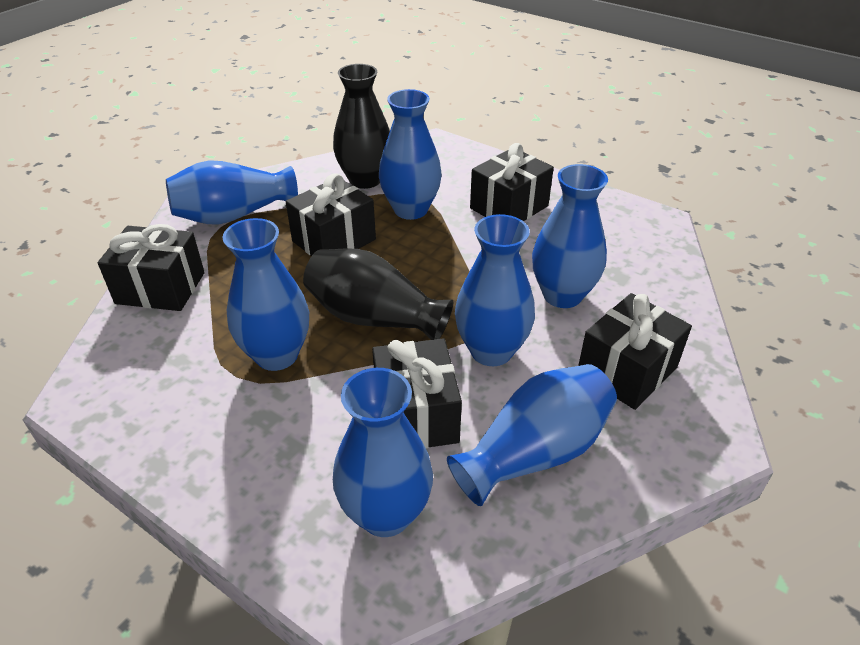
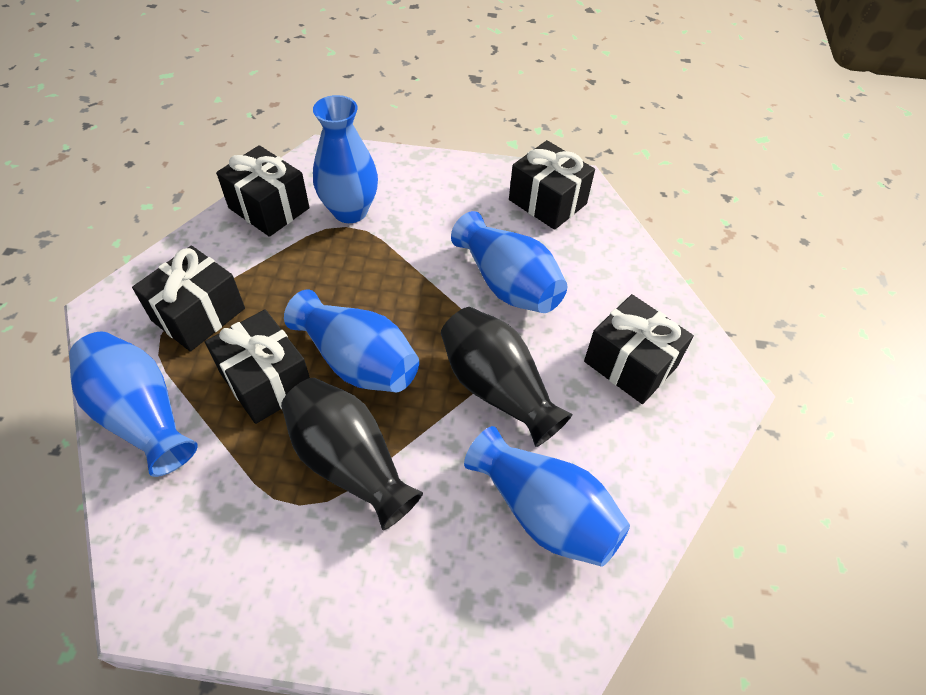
blue vase: 7 -> 5

